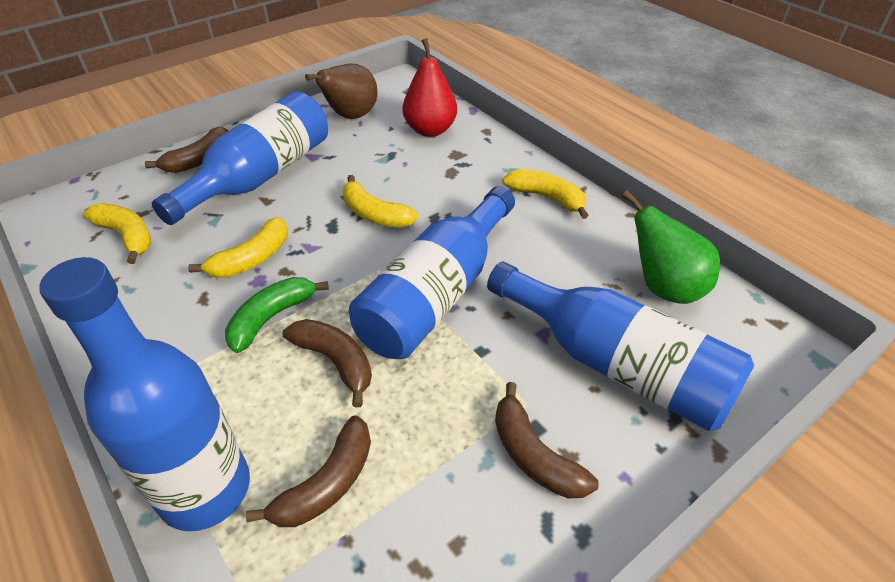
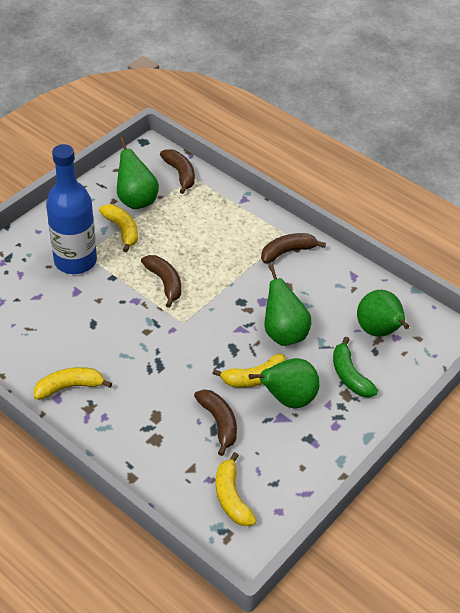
blue bottle: 4 -> 1
brown pear: 1 -> 0
green pear: 1 -> 4
red pear: 1 -> 0

